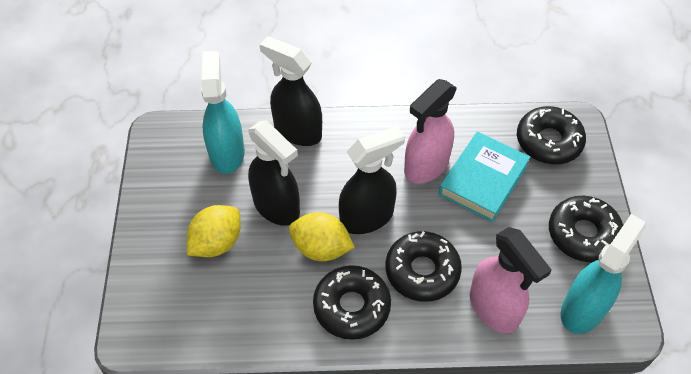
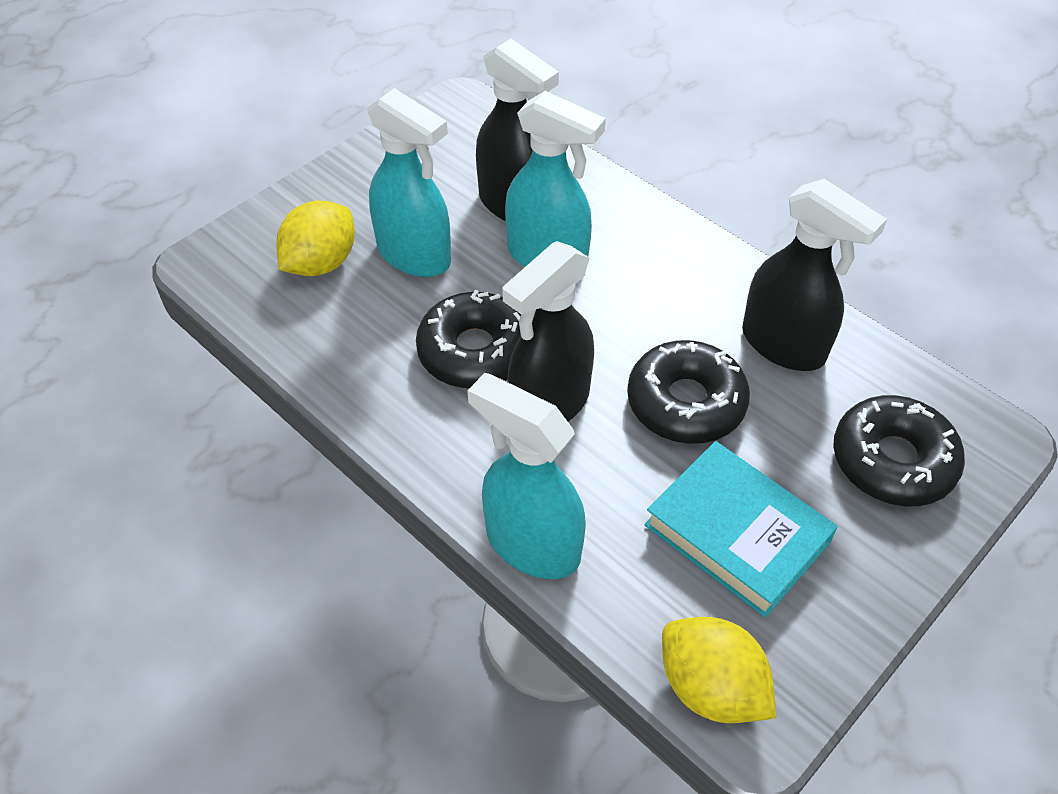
black donut: 4 -> 3
pink spray bottle: 2 -> 0
turquoise spray bottle: 2 -> 3

